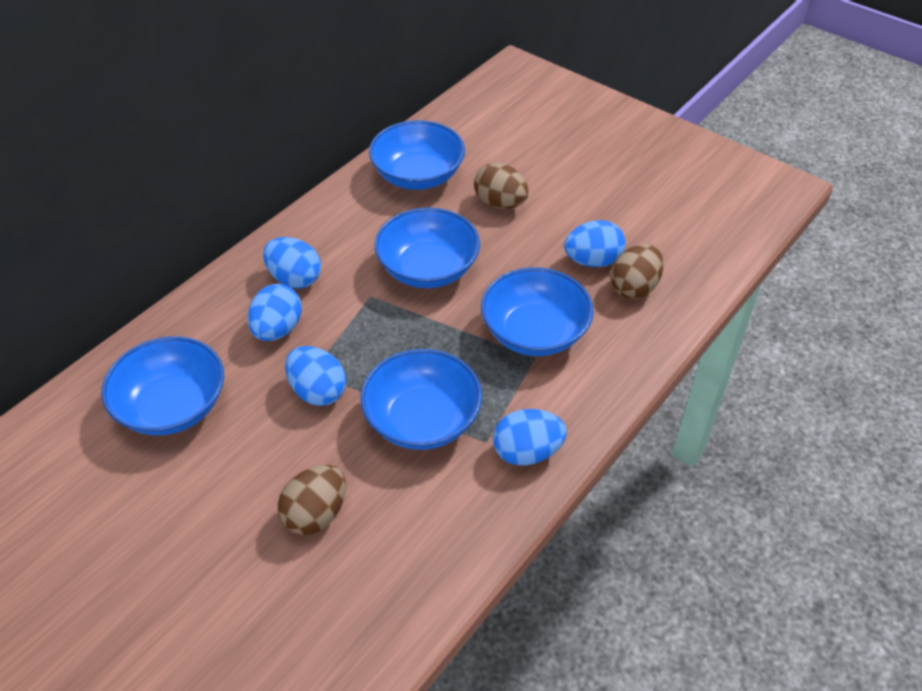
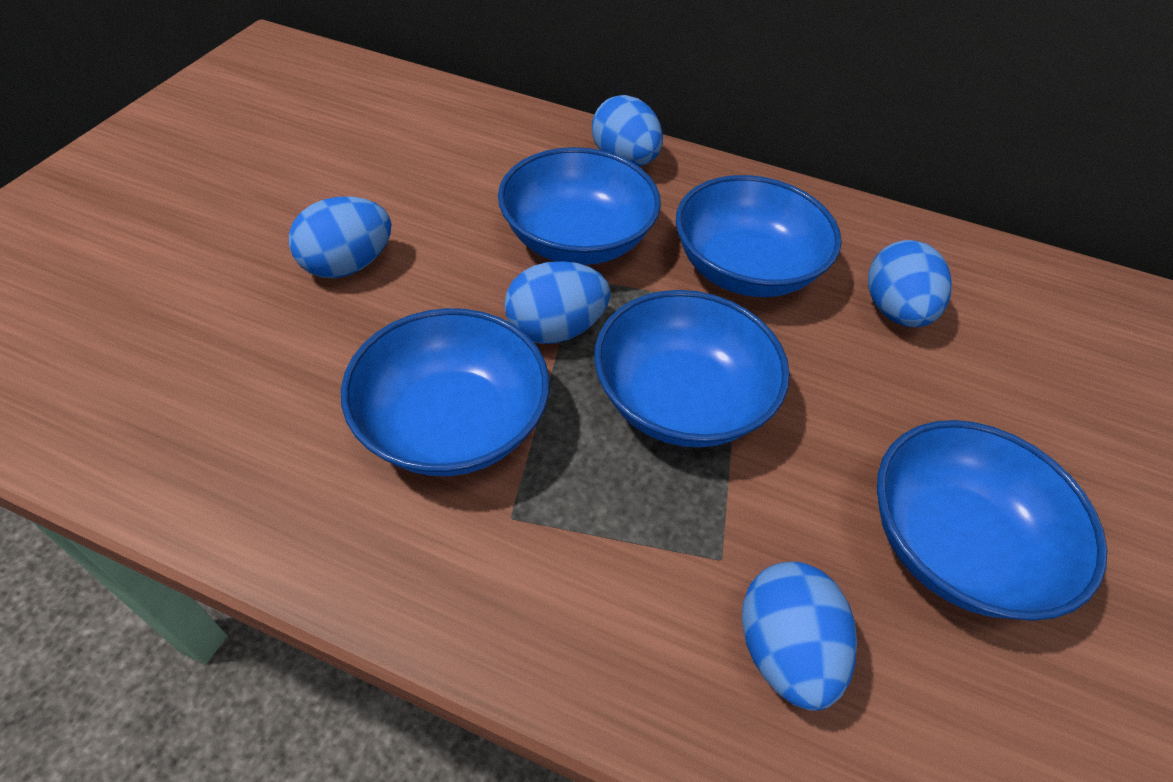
brown egg: 3 -> 0

